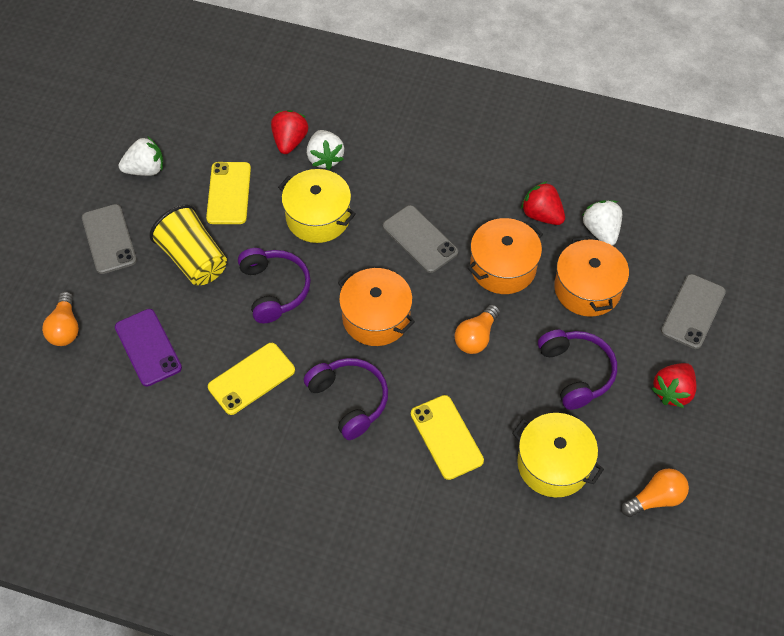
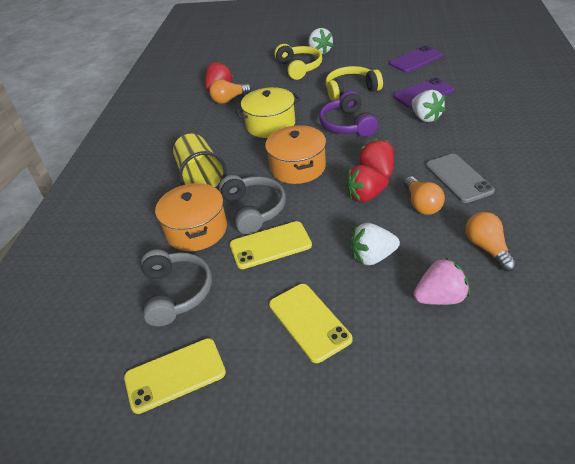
grey headphones: 0 -> 2
grey phone: 3 -> 1
orange pot: 3 -> 2
pink strawberry: 0 -> 1
purple headphones: 3 -> 1
purple phone: 1 -> 2
yellow headphones: 0 -> 2
yellow pot: 2 -> 1

